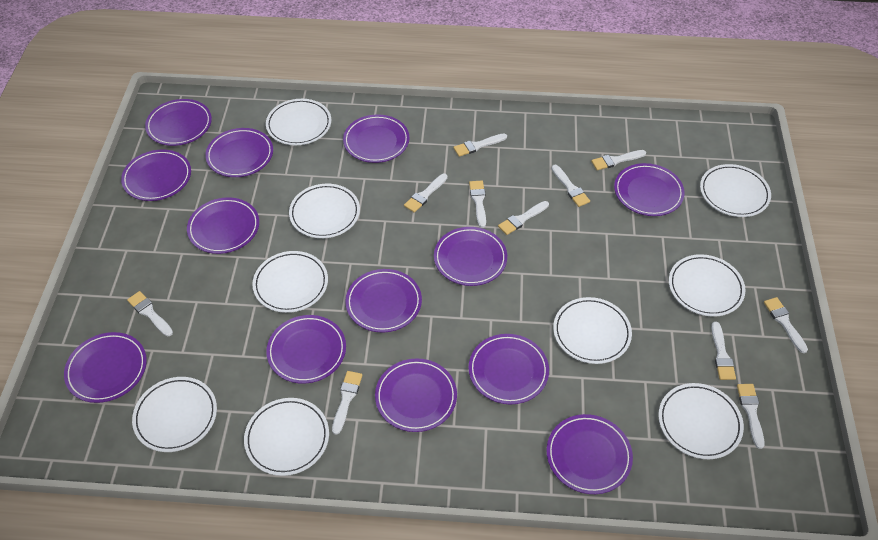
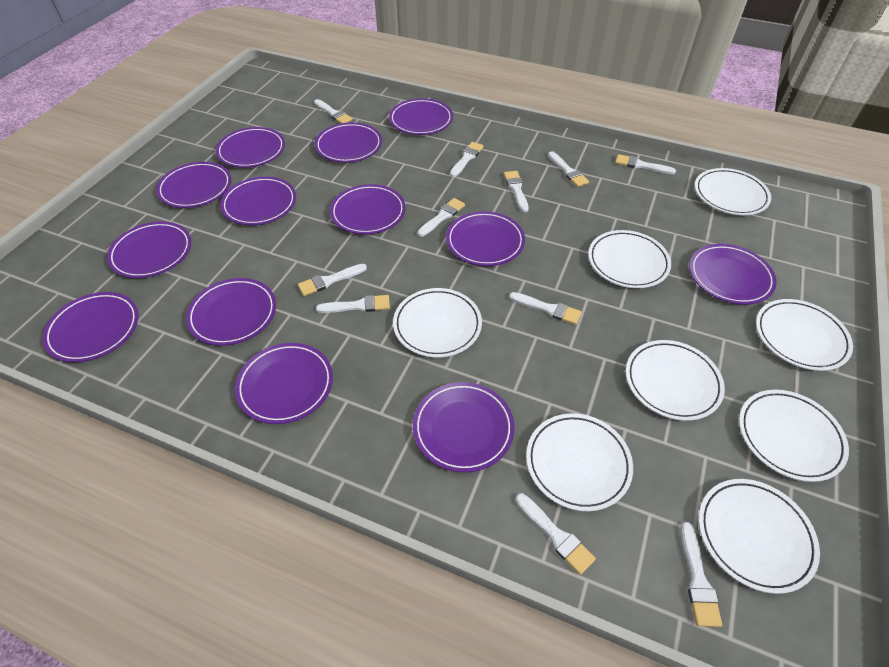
white plate: 9 -> 8

